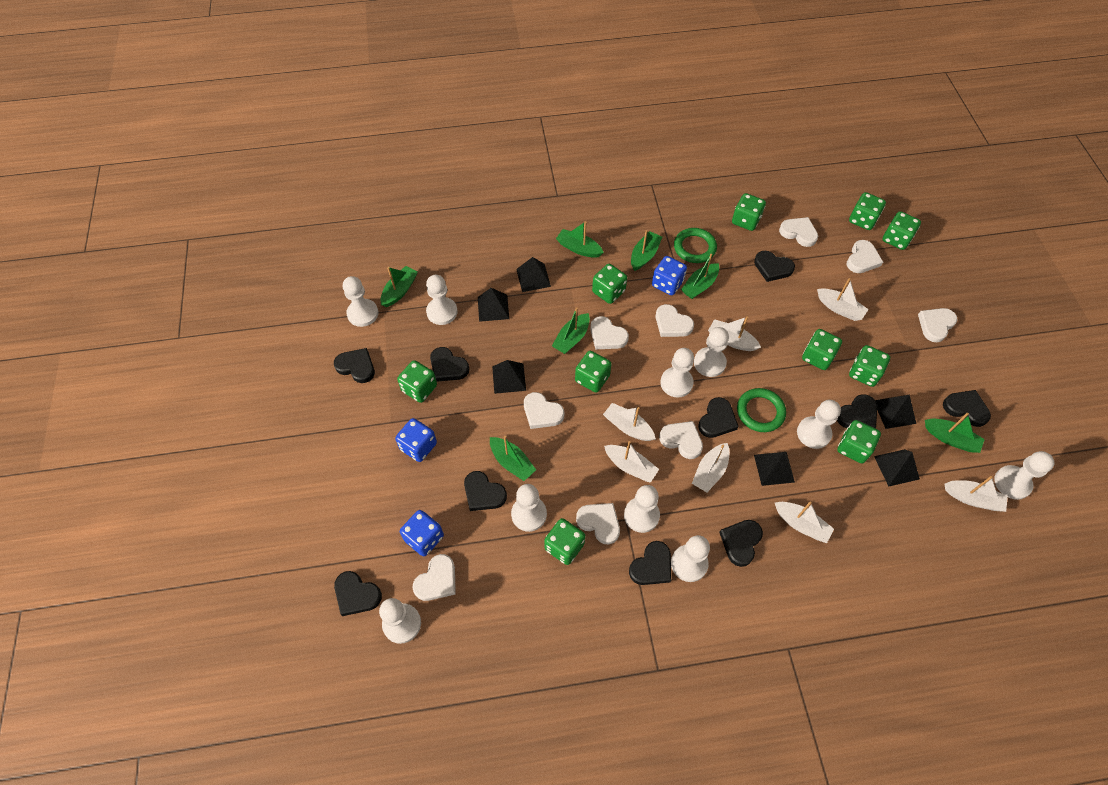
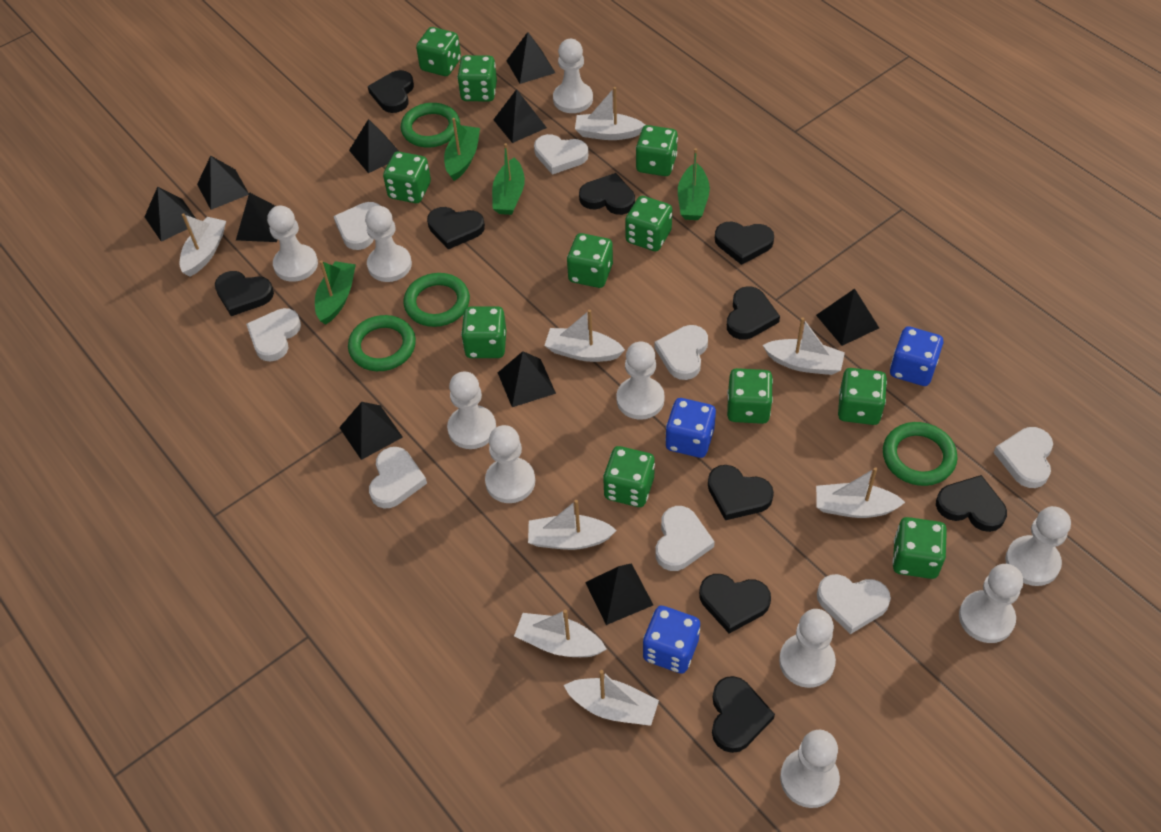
black pyramid: 6 -> 10
green boat: 7 -> 4
green dice: 10 -> 11
green ring: 2 -> 4
white boat: 7 -> 8
white heart: 9 -> 8

